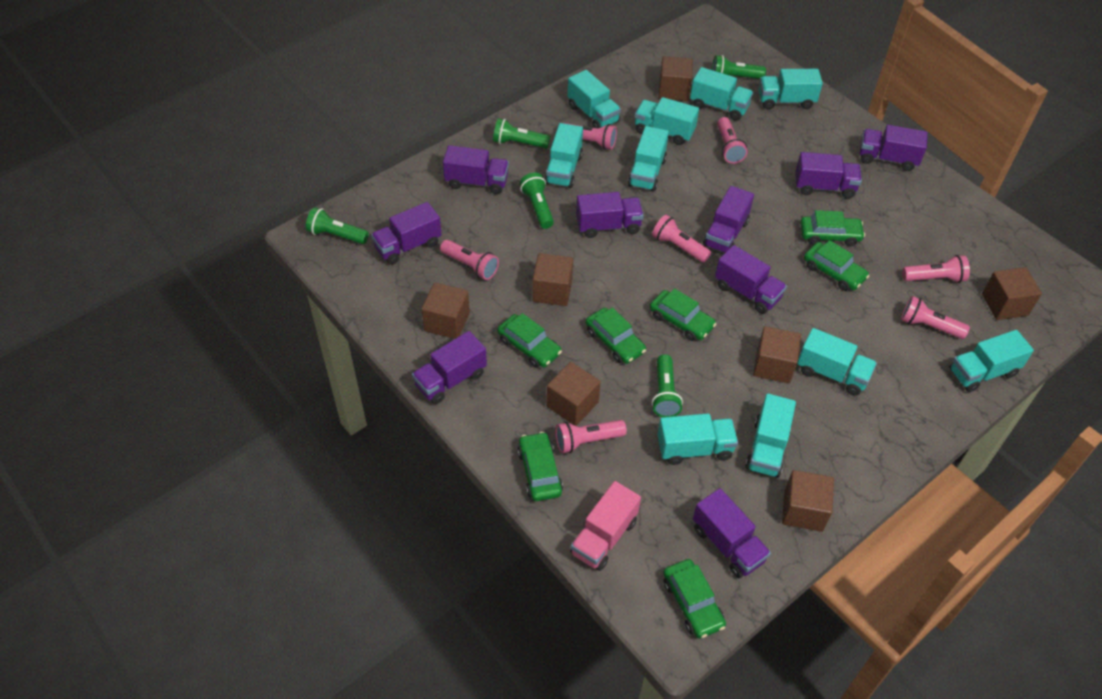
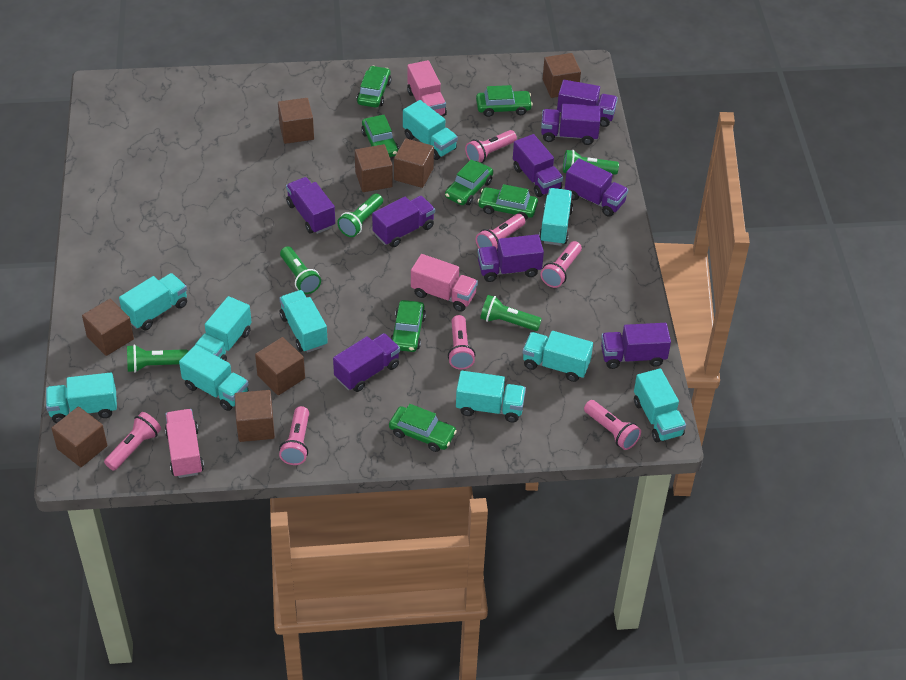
brown cube: 7 -> 8
pink truck: 1 -> 3

